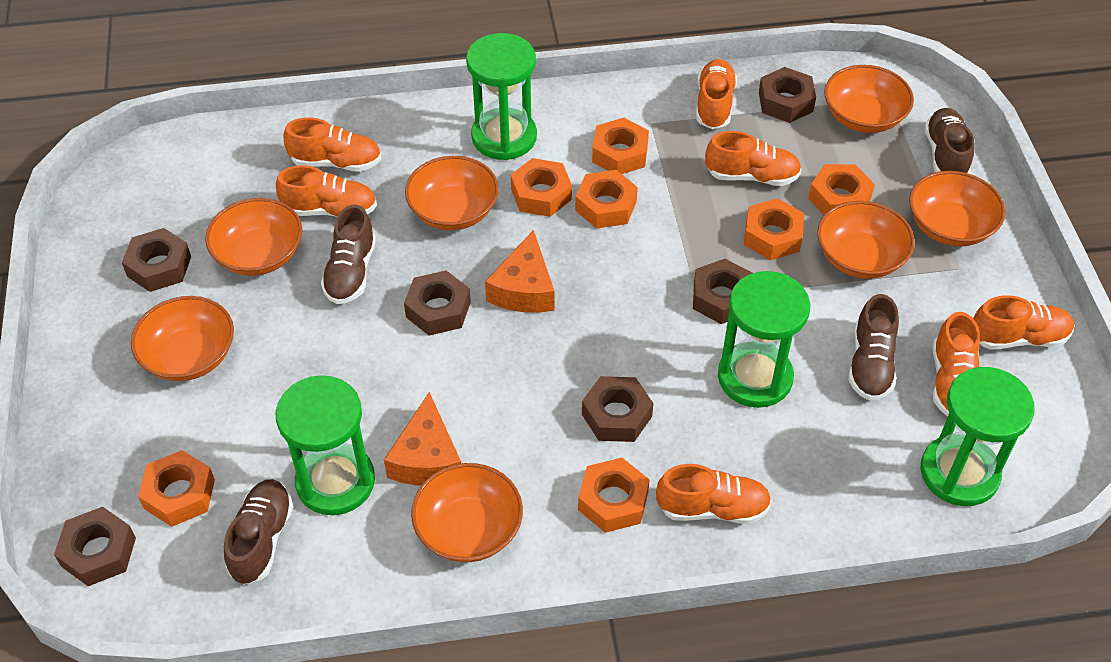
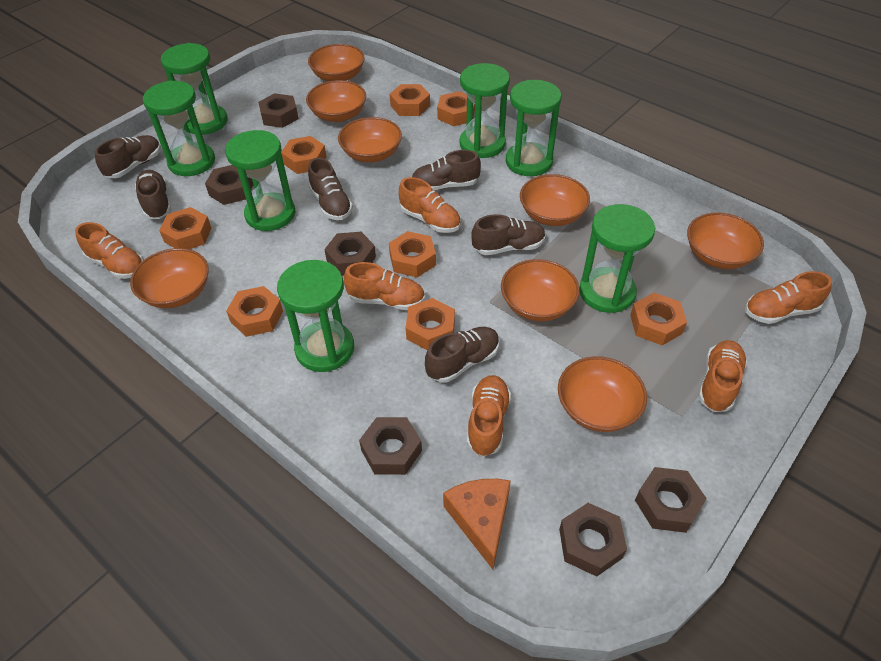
brown shoe: 4 -> 6
green hourglass: 4 -> 7
orange bowl: 7 -> 8
orange cheese: 2 -> 1
orange nut: 7 -> 8
orange shoe: 7 -> 6

